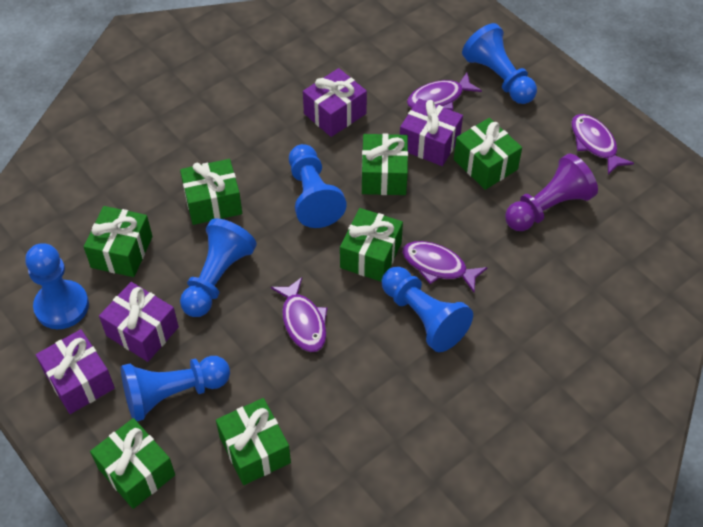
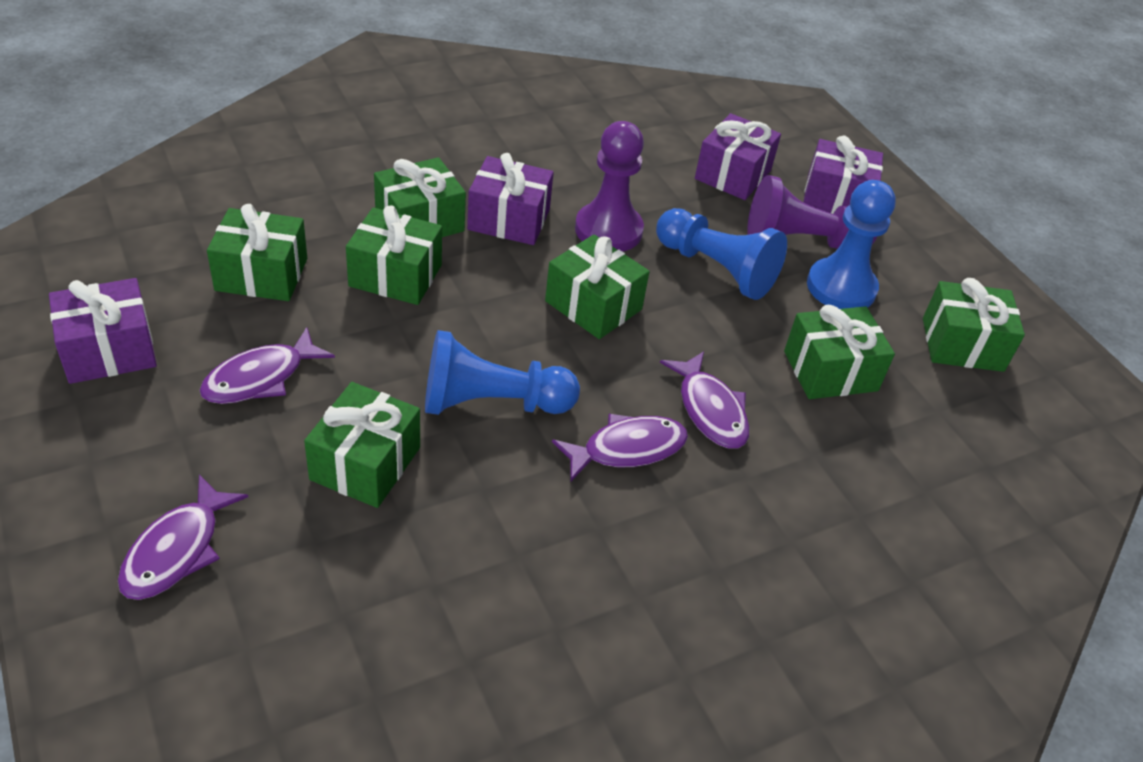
blue pawn: 6 -> 3
purple pawn: 1 -> 2

